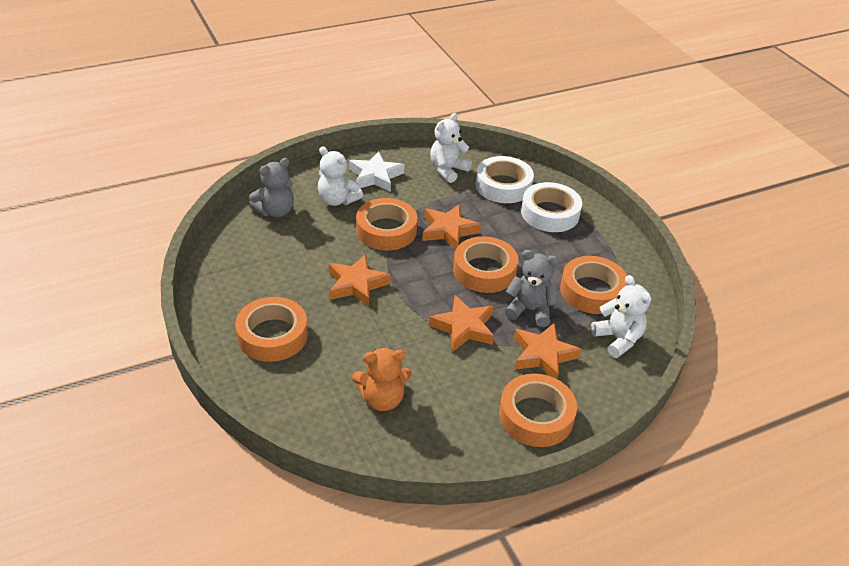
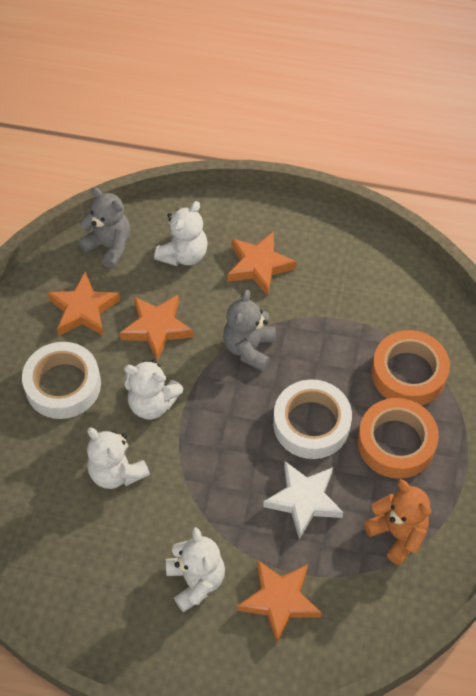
orange tape: 5 -> 2
white teddy bear: 3 -> 4

